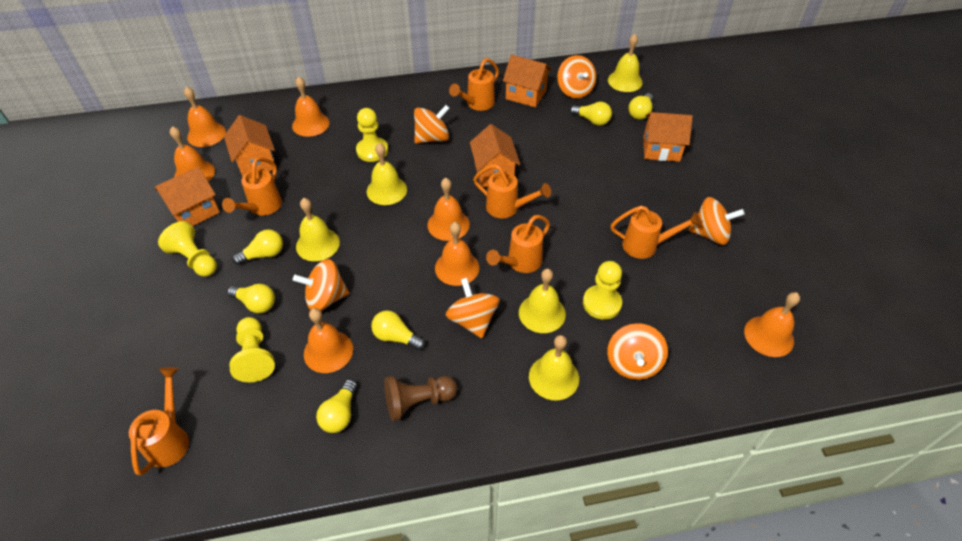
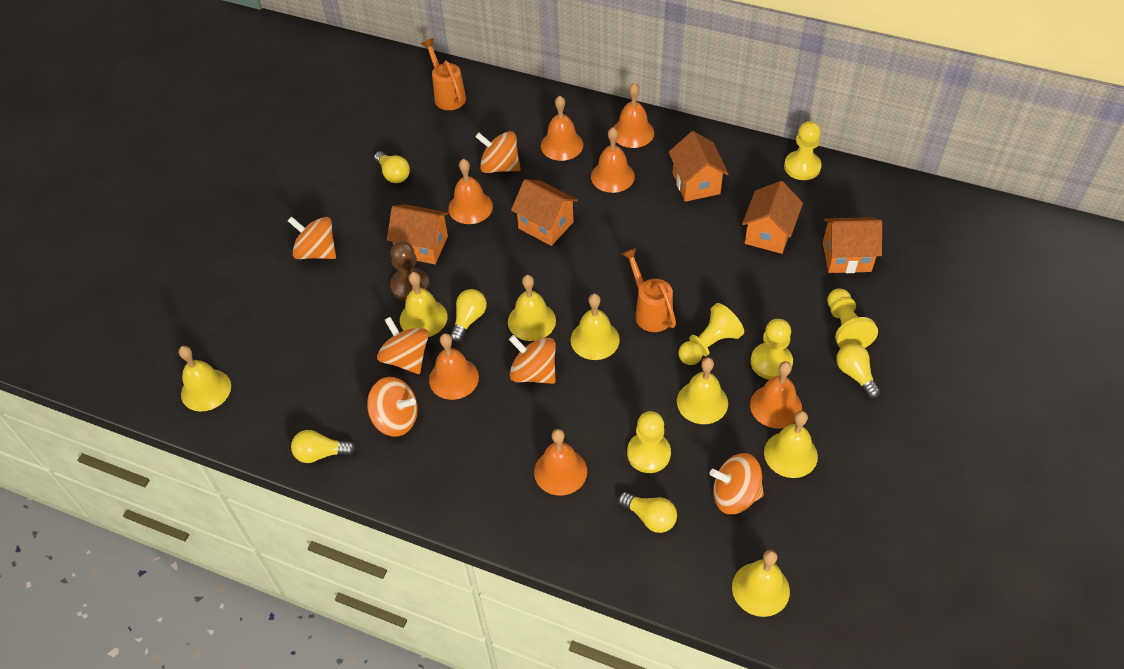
orange watering can: 6 -> 2
yellow bell: 5 -> 7
yellow light bulb: 6 -> 5
yellow pawn: 4 -> 5

